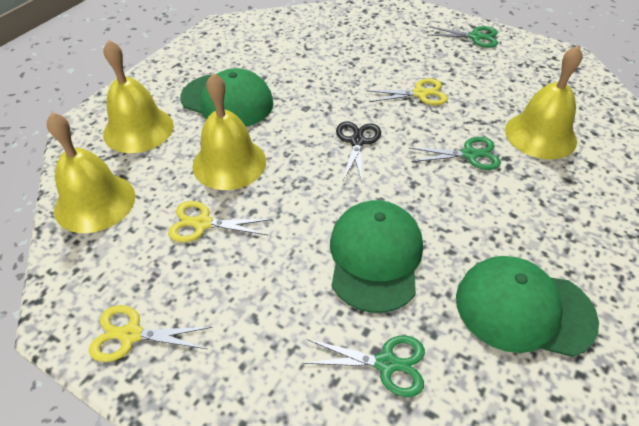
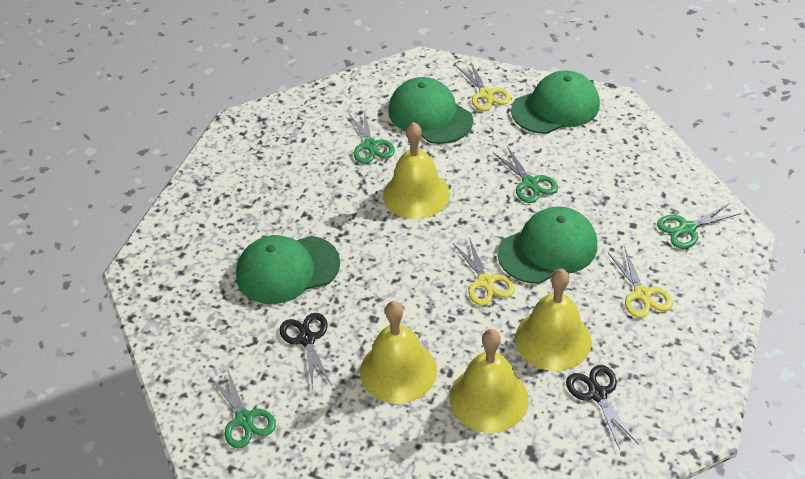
black scissors: 1 -> 2
green cap: 3 -> 4
green scissors: 3 -> 4

